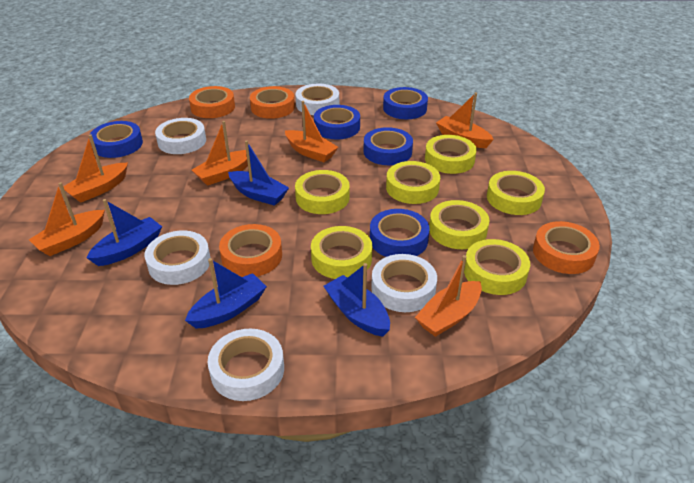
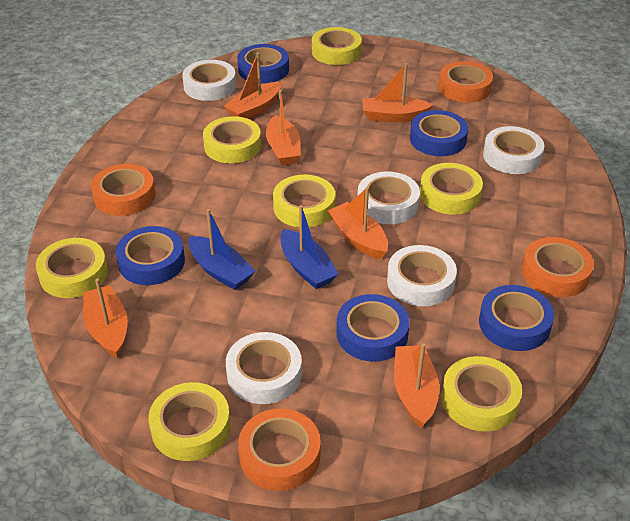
blue boat: 4 -> 2

